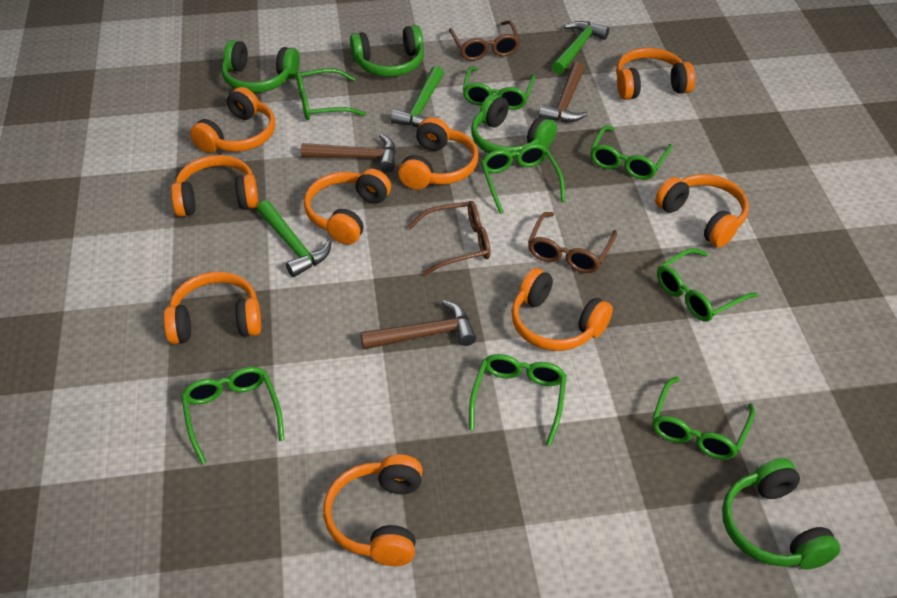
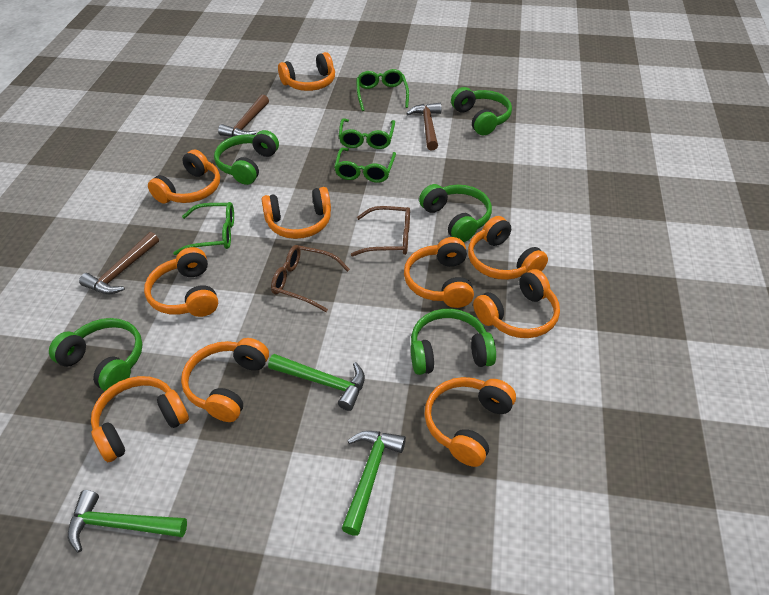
brown glasses: 3 -> 2
green glasses: 8 -> 4
green headphones: 4 -> 5
orange headphones: 9 -> 10

